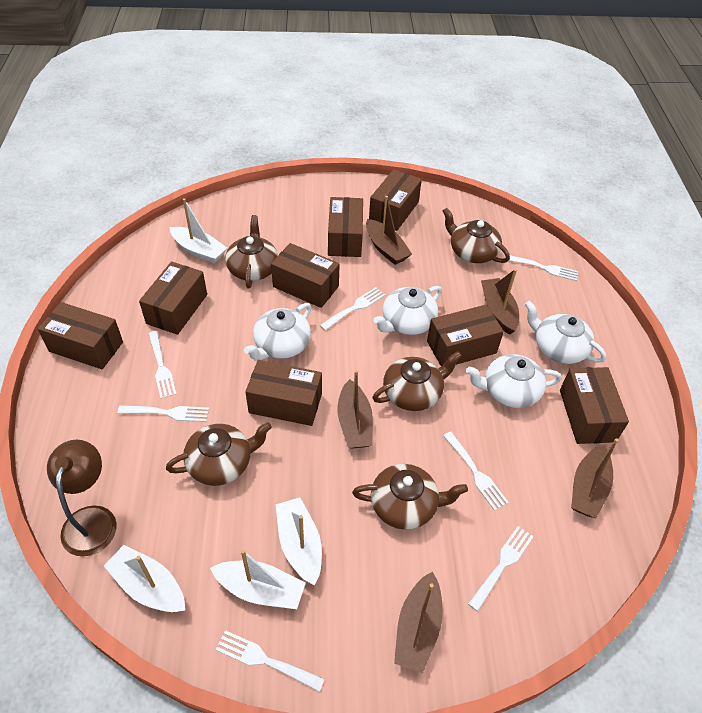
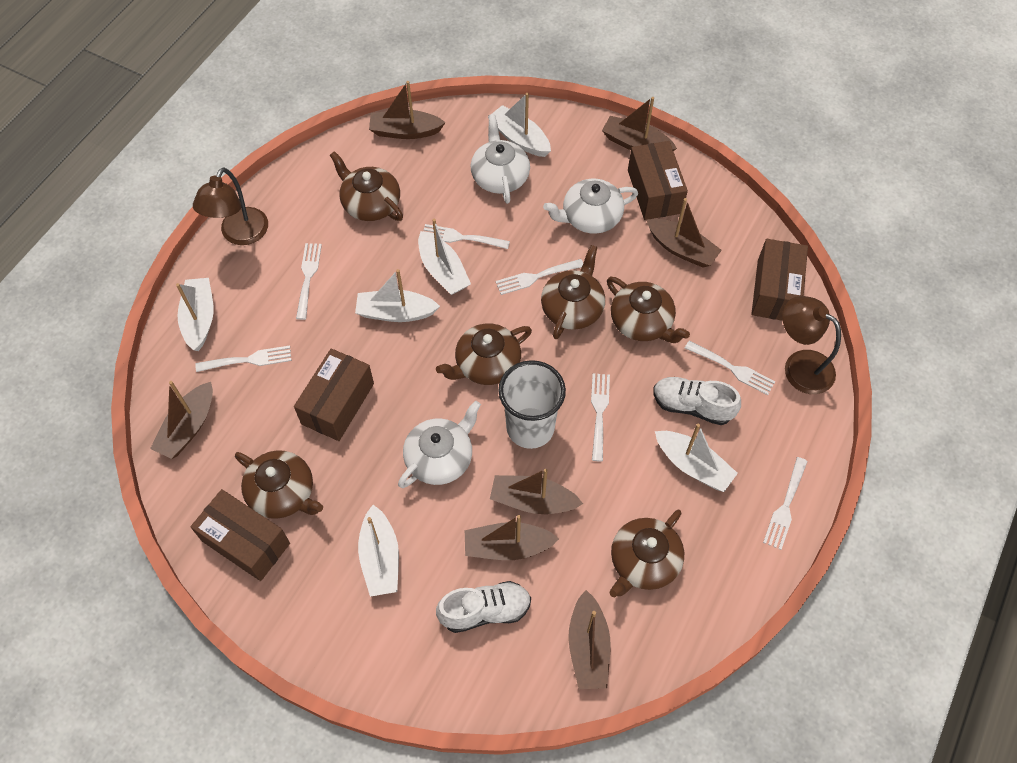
brown boat: 5 -> 7
brown box: 8 -> 4
brown lamp: 1 -> 2
brown teapot: 5 -> 6
white boat: 4 -> 6
white cup: 0 -> 1
white shoe: 0 -> 2
white teapot: 4 -> 3

